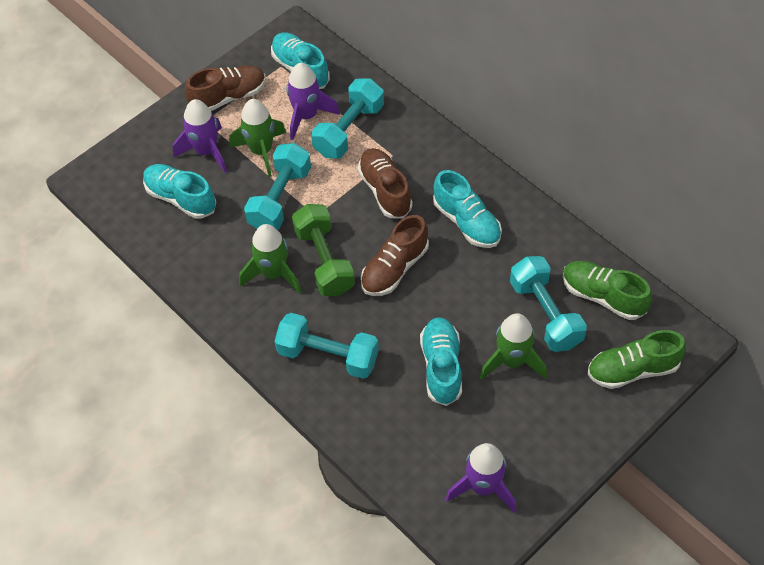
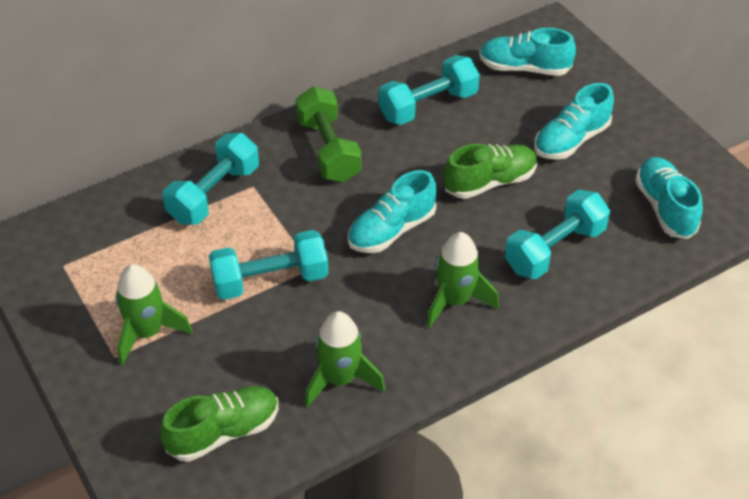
brown shoe: 3 -> 0
purple rocket: 3 -> 0

